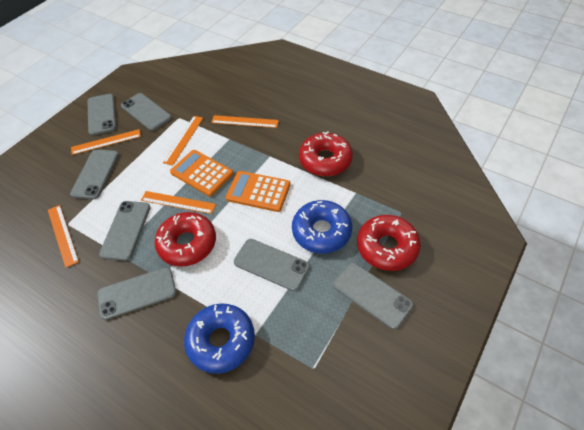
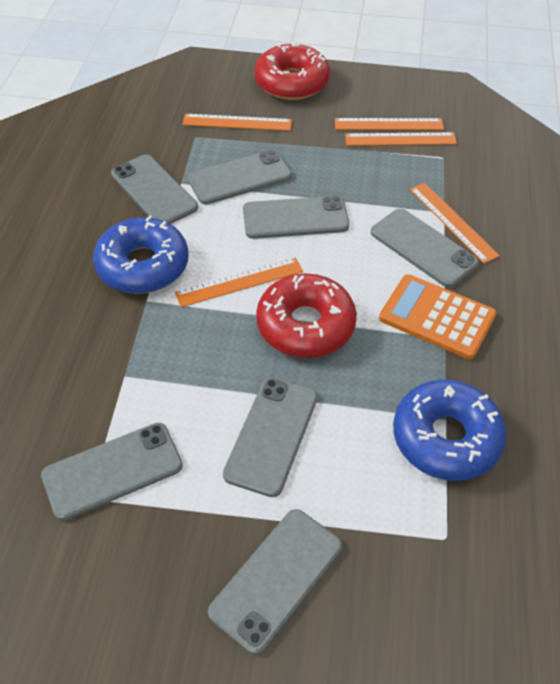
orange calculator: 2 -> 1
red donut: 3 -> 2

